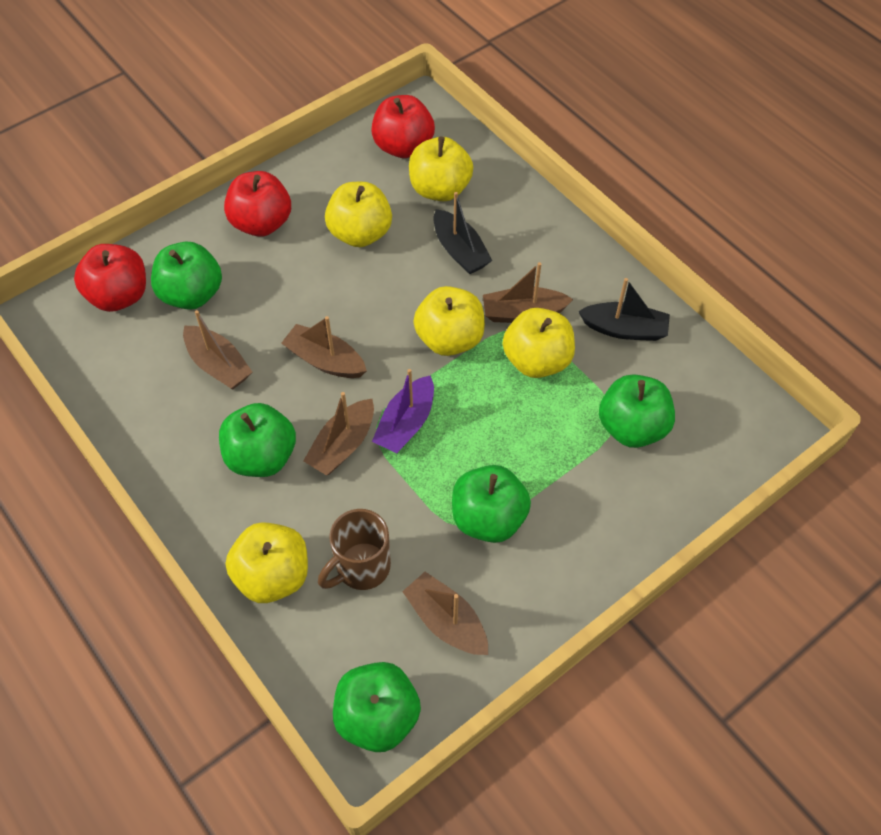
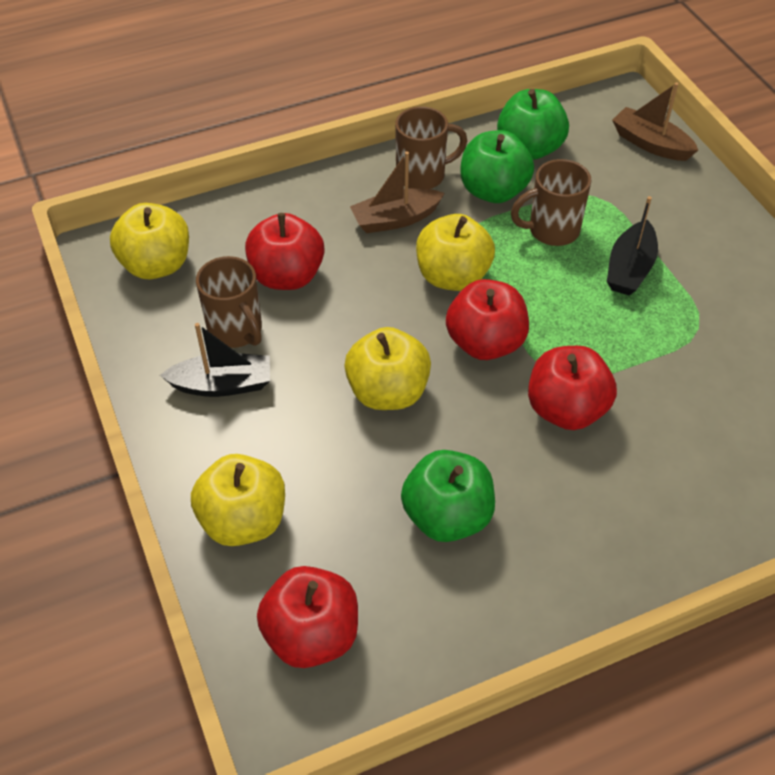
brown boat: 5 -> 2
brown mug: 1 -> 3
green apple: 5 -> 3
purple boat: 1 -> 0
red apple: 3 -> 4
yellow apple: 5 -> 4

